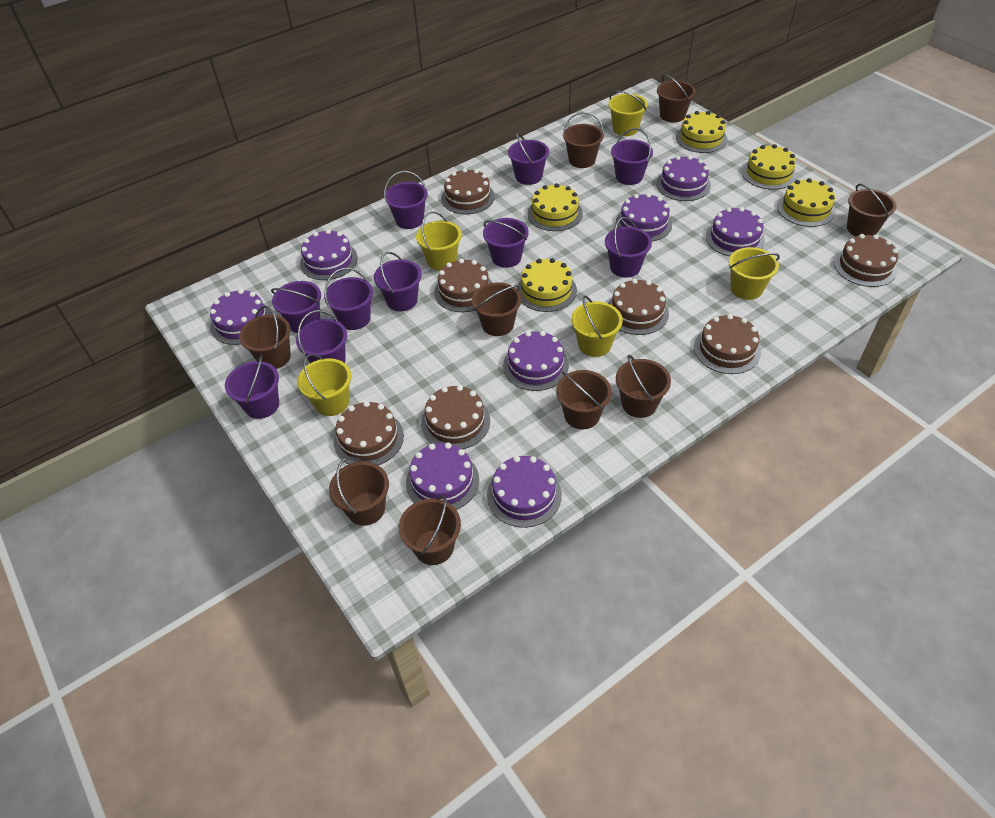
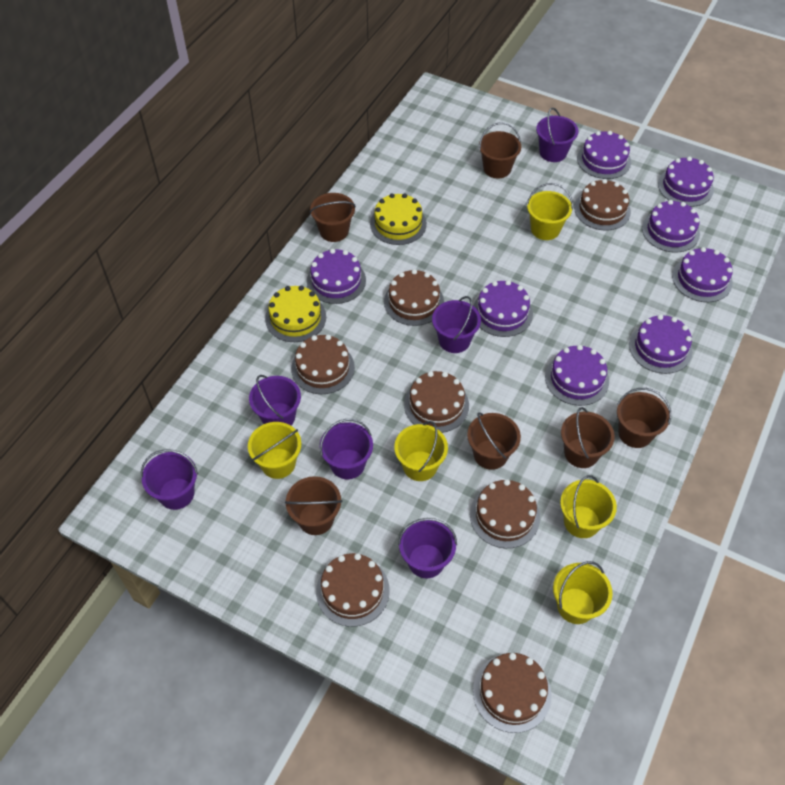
brown bucket: 9 -> 6
purple bucket: 10 -> 6
yellow cake: 5 -> 2

